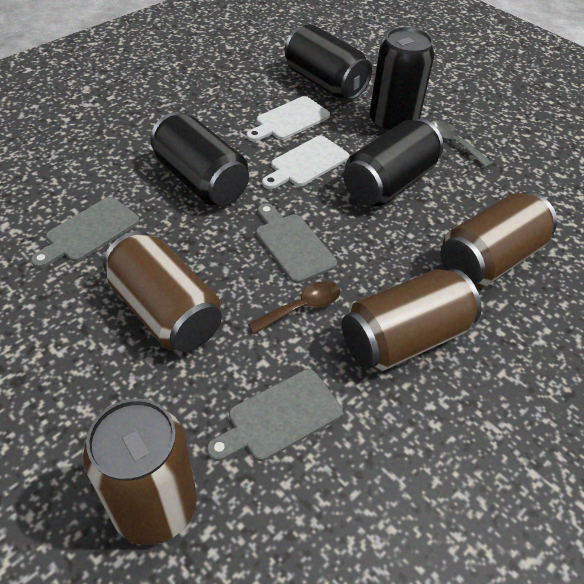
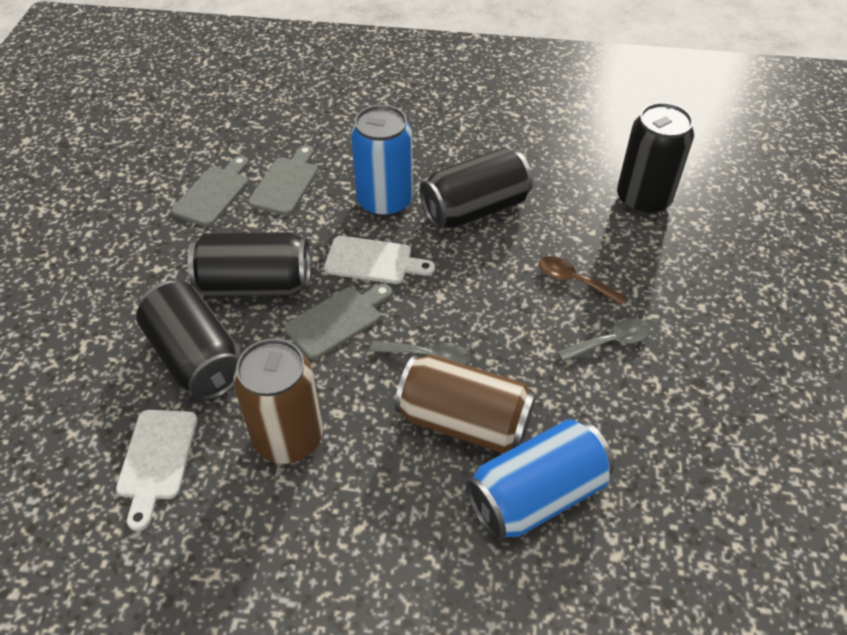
blue can: 0 -> 2
brown can: 4 -> 2
grey spoon: 1 -> 2

